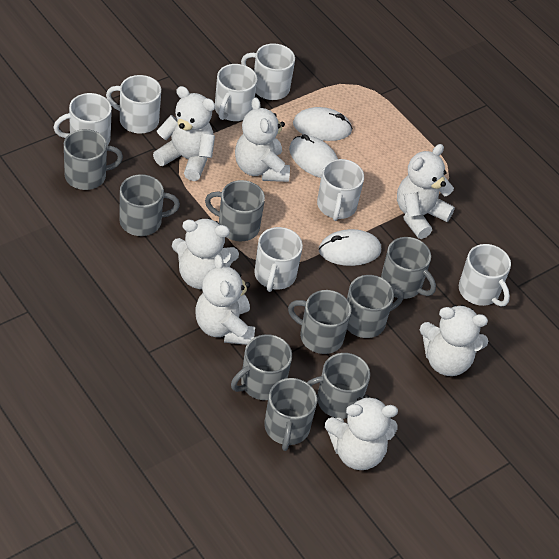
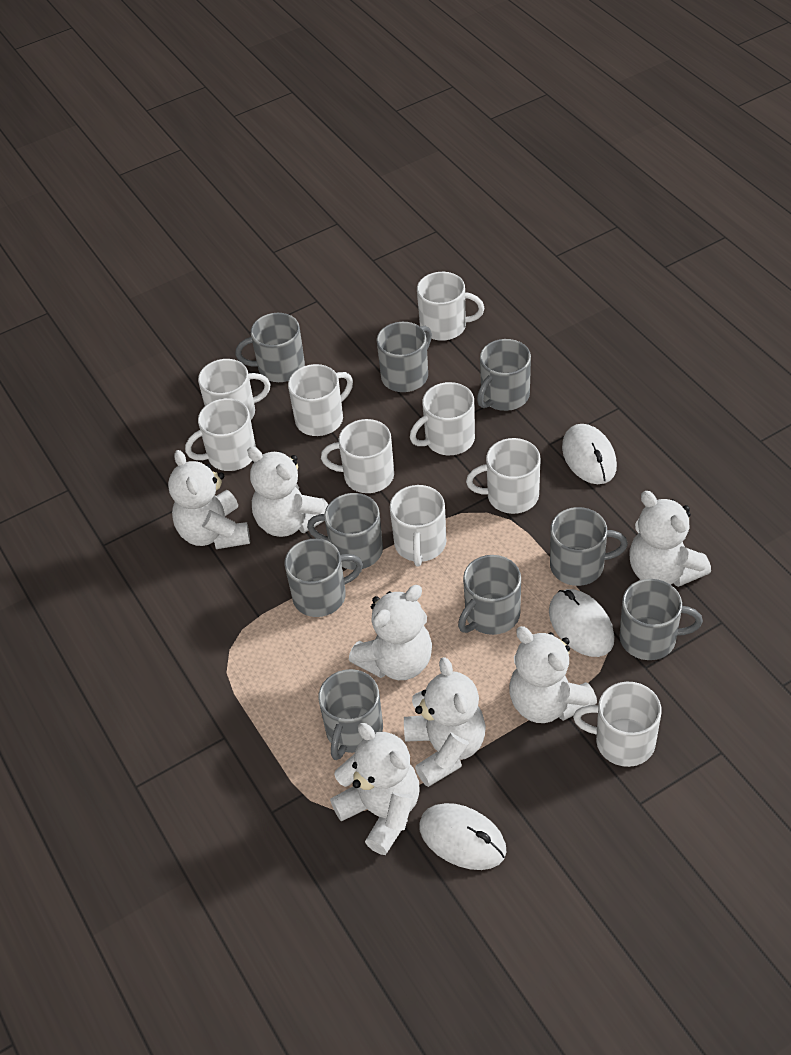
white mug: 7 -> 9

